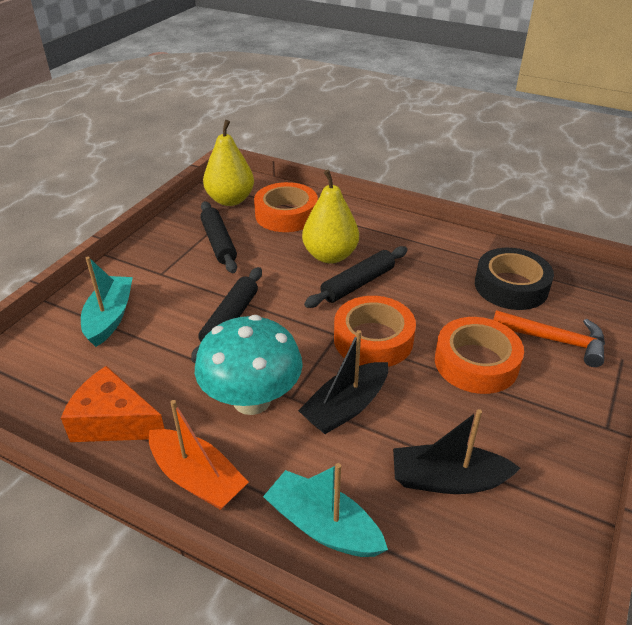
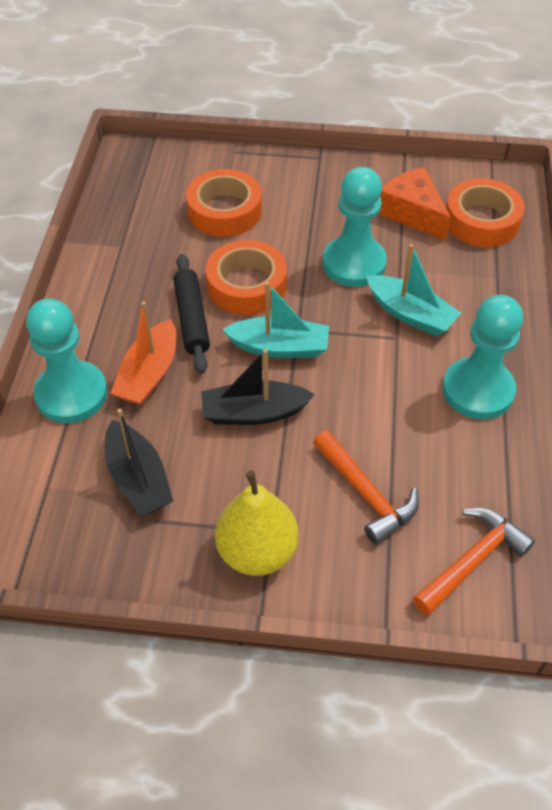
black rolling pin: 3 -> 1
black tape: 1 -> 0
orange hammer: 1 -> 2
turquoise mushroom: 1 -> 0
turquoise pawn: 0 -> 3
yellow pear: 2 -> 1

